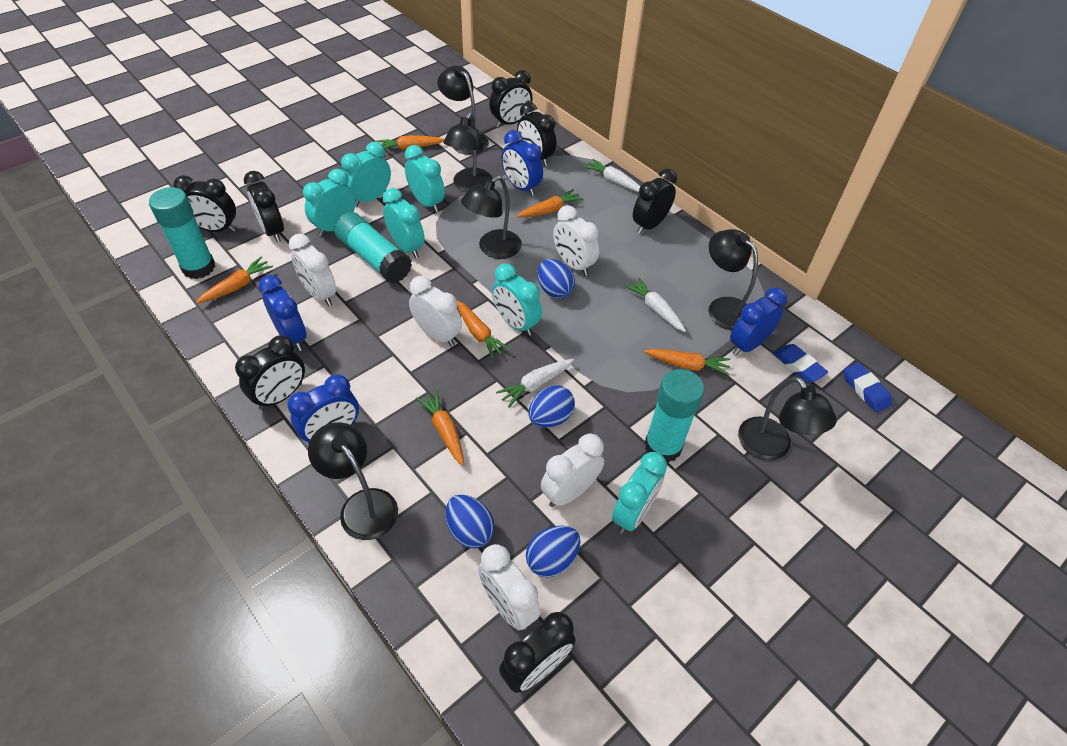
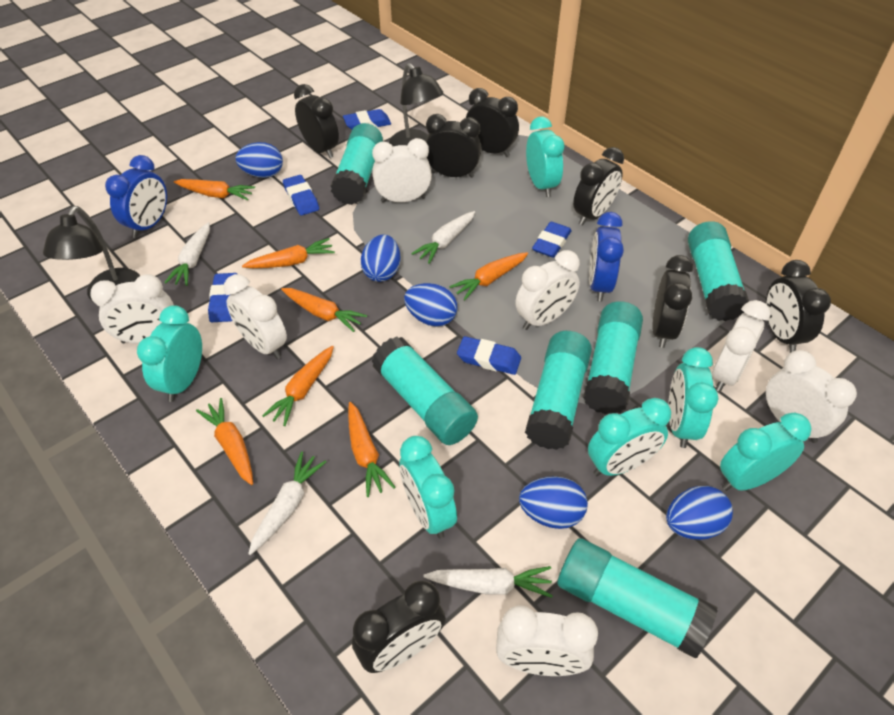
black lamp: 6 -> 2
blue clock: 4 -> 2
blue egg: 4 -> 5
blue eraser: 2 -> 5
orange carrot: 6 -> 7
turquoise glue stick: 3 -> 6
white carrot: 3 -> 4
white clock: 5 -> 7

